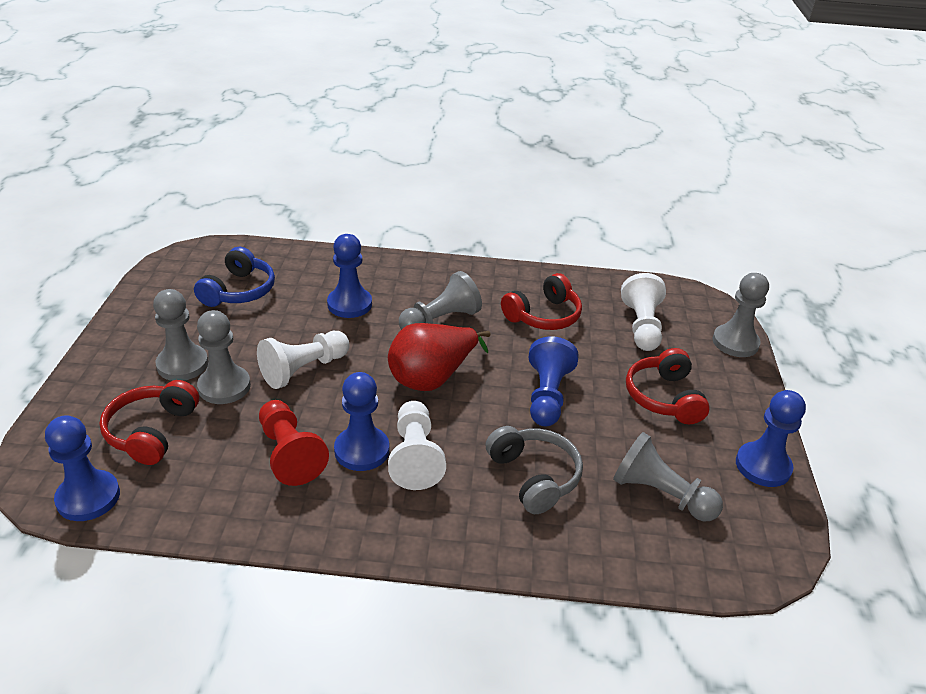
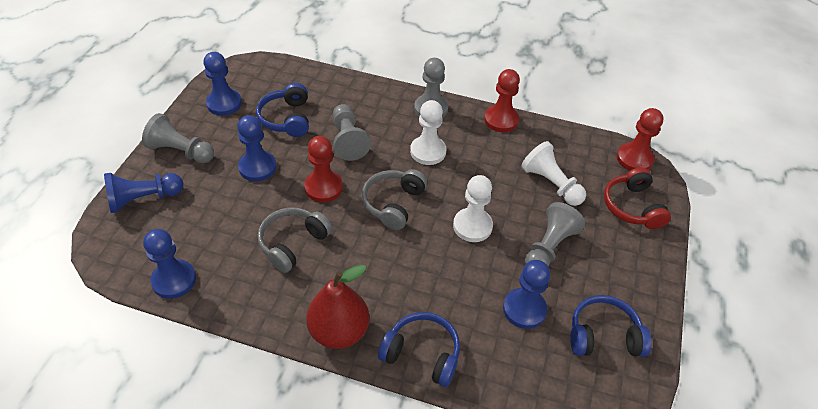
blue headphones: 1 -> 3
grey headphones: 1 -> 2
grey pawn: 5 -> 4
red headphones: 3 -> 1
red pawn: 1 -> 3

